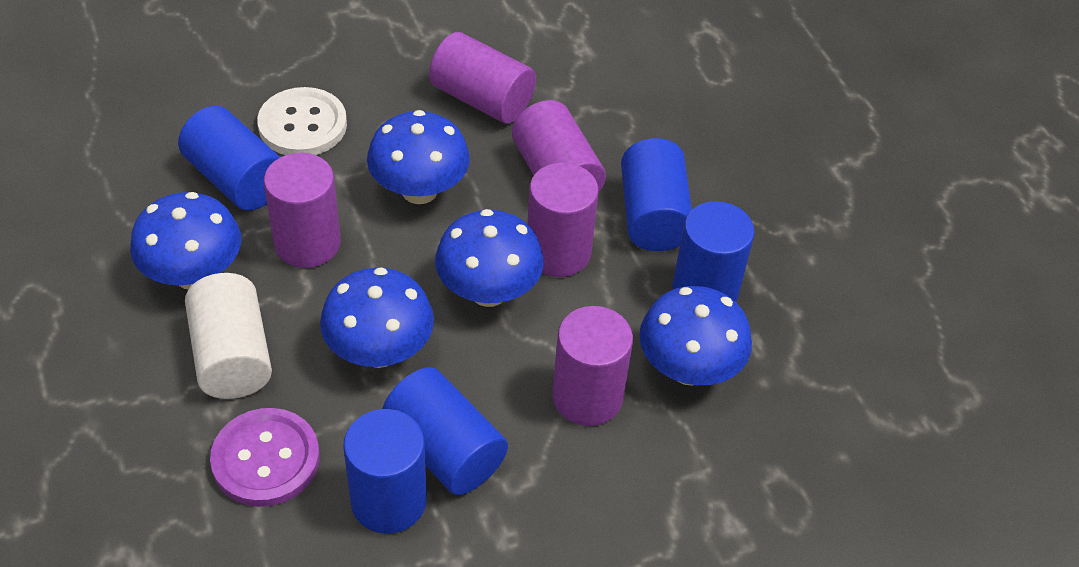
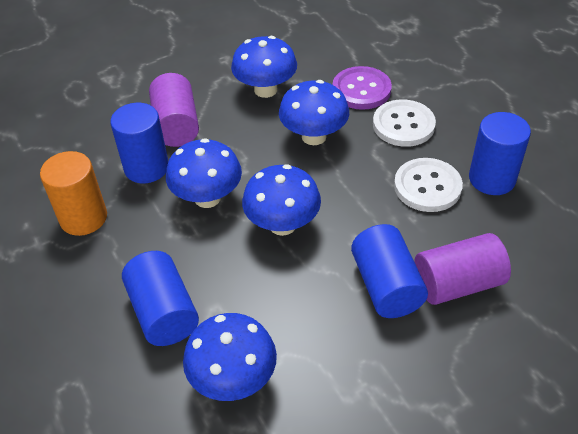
blue cylinder: 5 -> 4
orange cylinder: 0 -> 1
purple cylinder: 5 -> 2
white button: 1 -> 2
white cylinder: 1 -> 0

